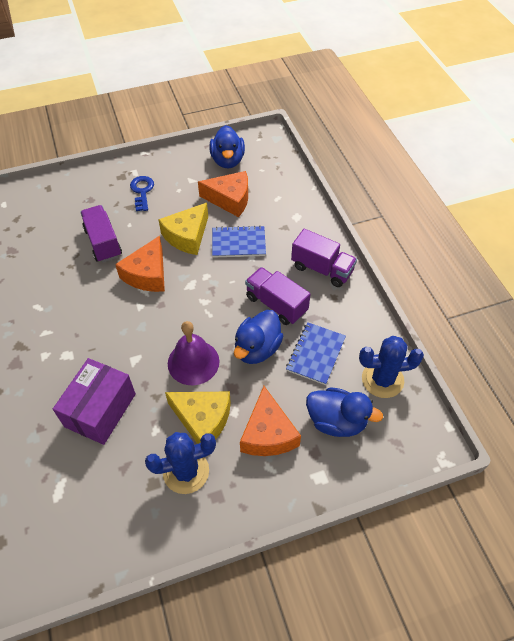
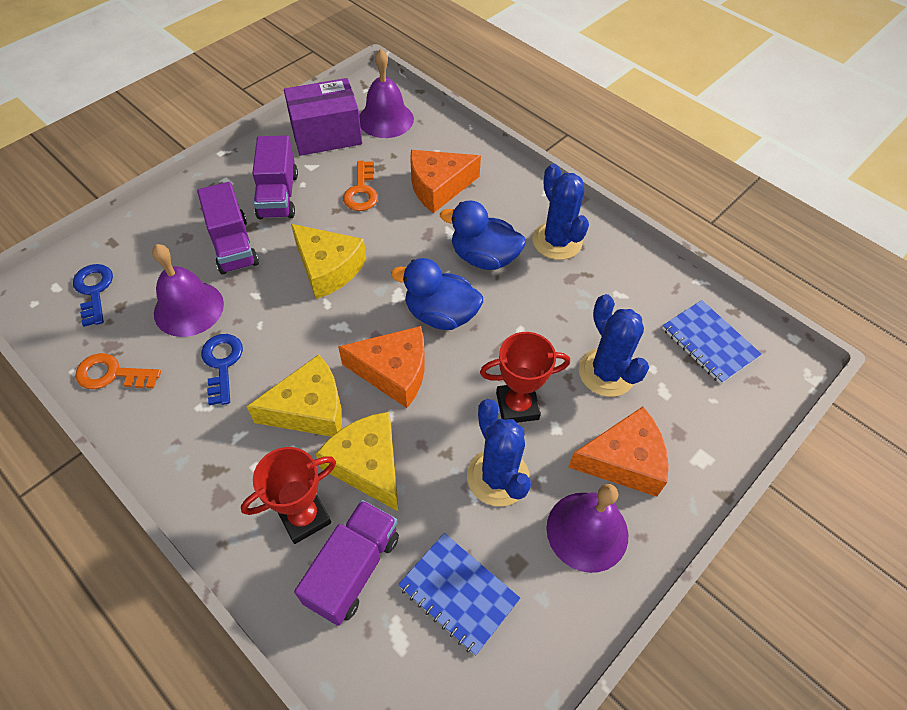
blue cactus: 2 -> 3
blue duck: 3 -> 2
blue key: 1 -> 2
orange key: 0 -> 2
purple bell: 1 -> 3
red trophy: 0 -> 2
yellow cheese: 2 -> 3

